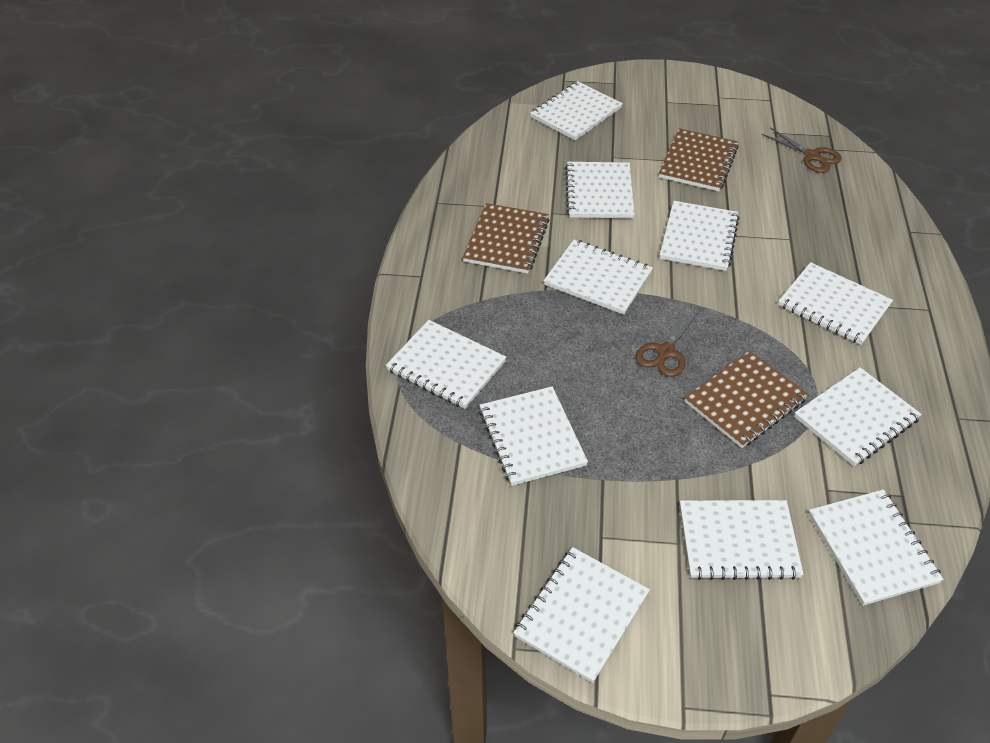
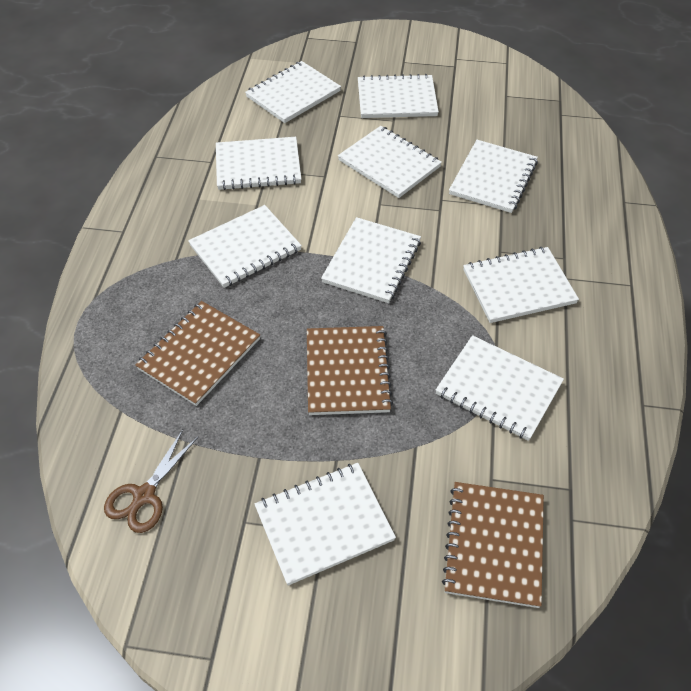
brown scissors: 2 -> 1
white notebook: 11 -> 10

